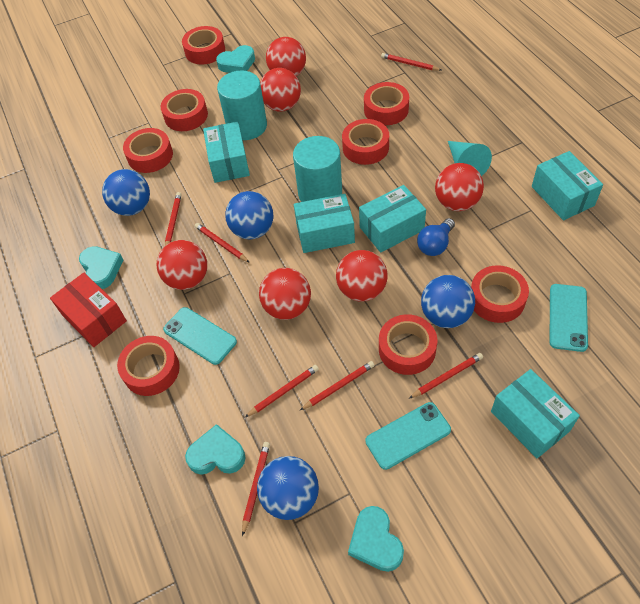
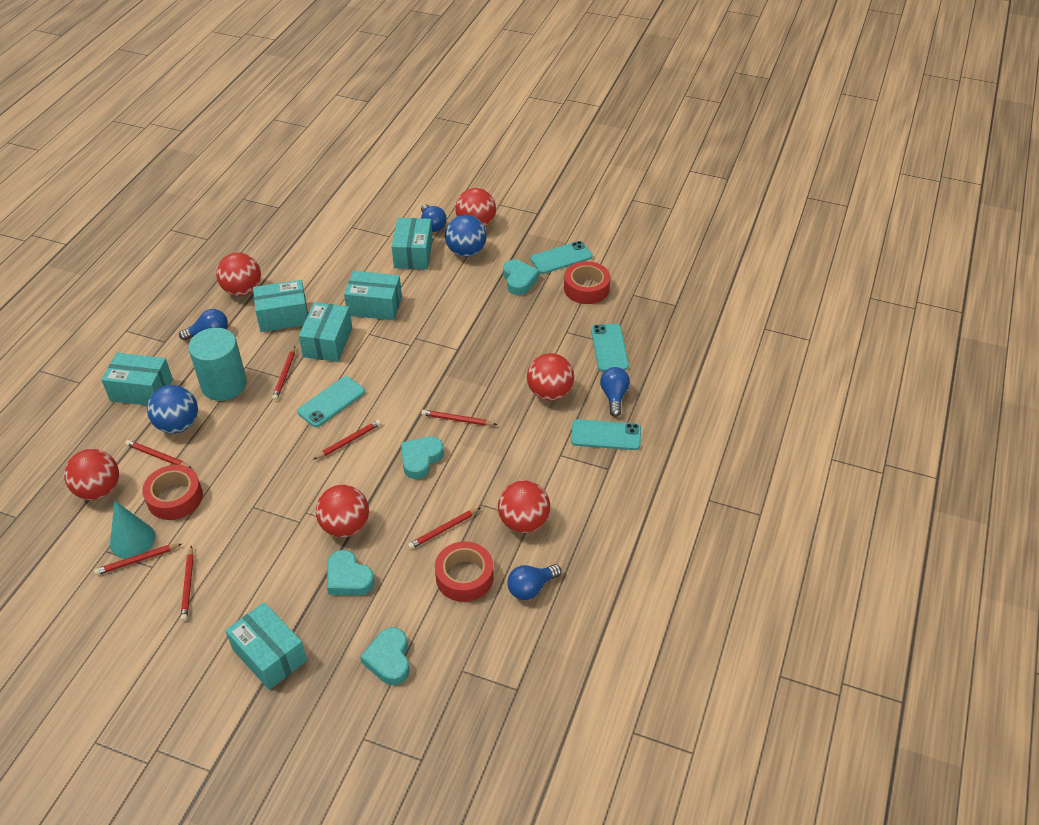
blue ball: 4 -> 2
blue light bulb: 1 -> 4
red box: 1 -> 0
red tape: 8 -> 3
turquoise box: 5 -> 6
turquoise cylinder: 2 -> 1
turquoise phone: 3 -> 4

